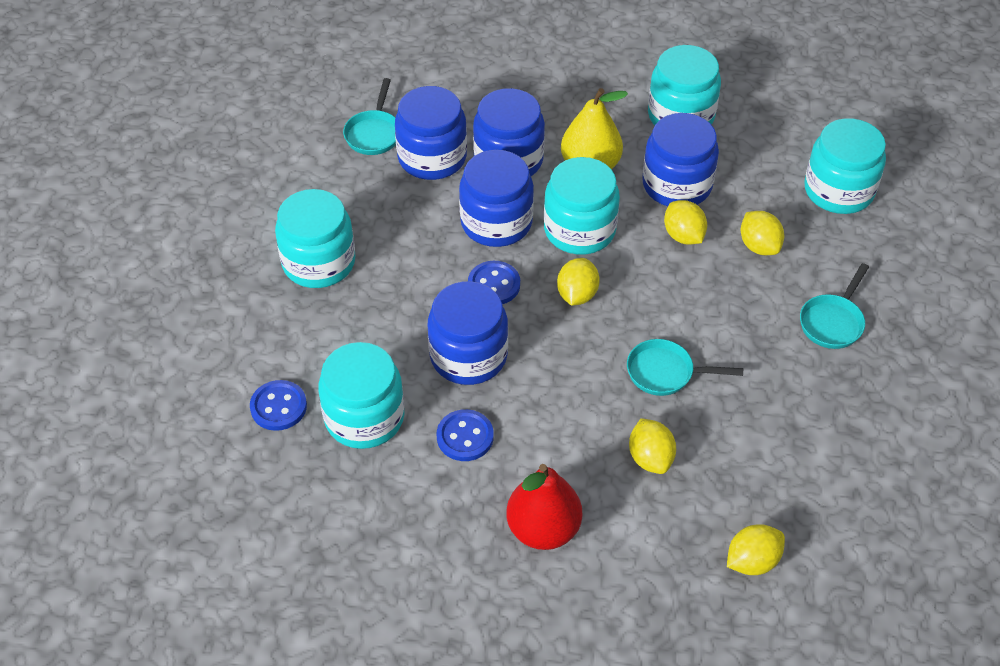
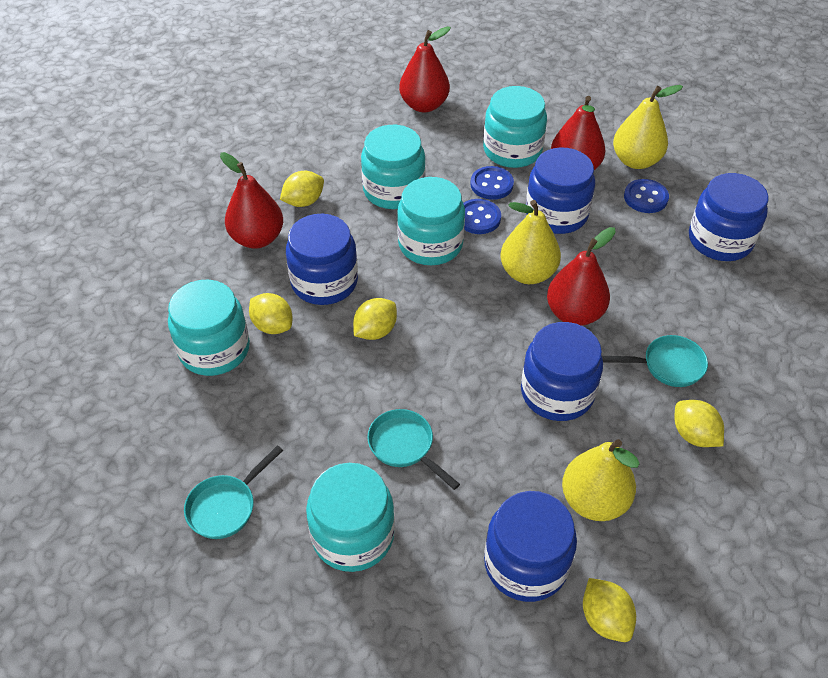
red pear: 1 -> 4
yellow pear: 1 -> 3

